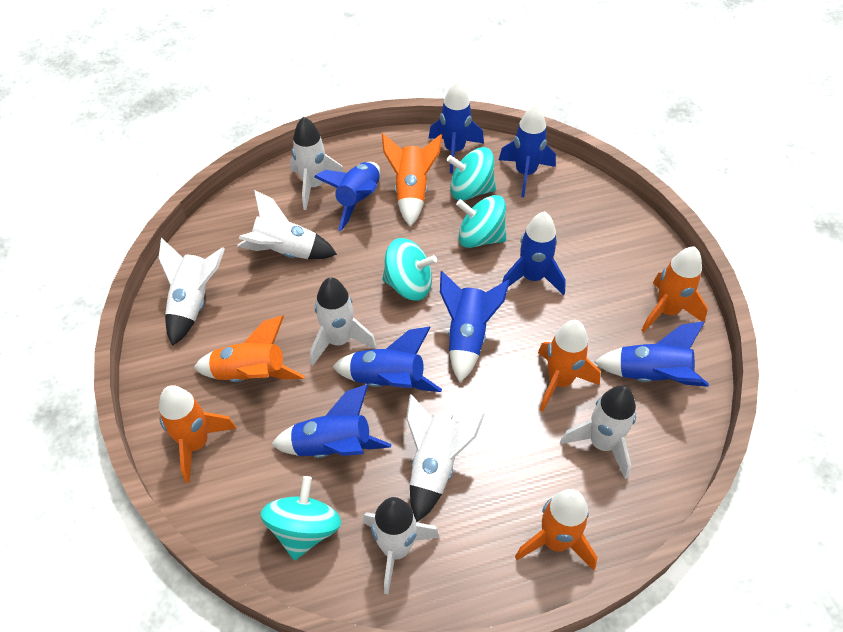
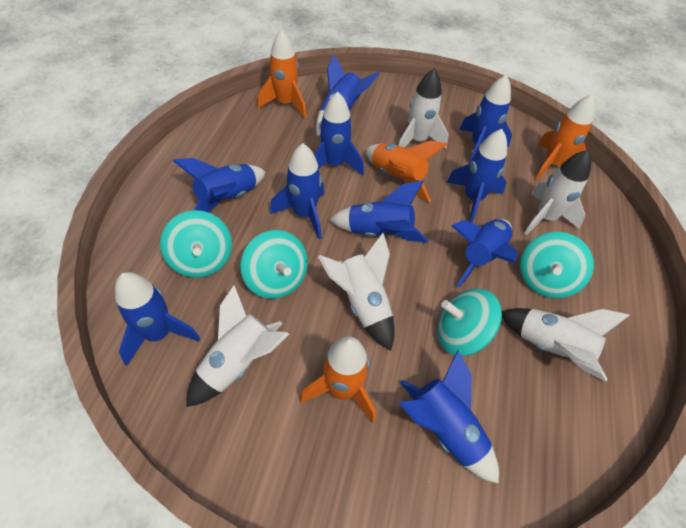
blue rocket: 8 -> 10
orange rocket: 6 -> 4
white rocket: 7 -> 5

